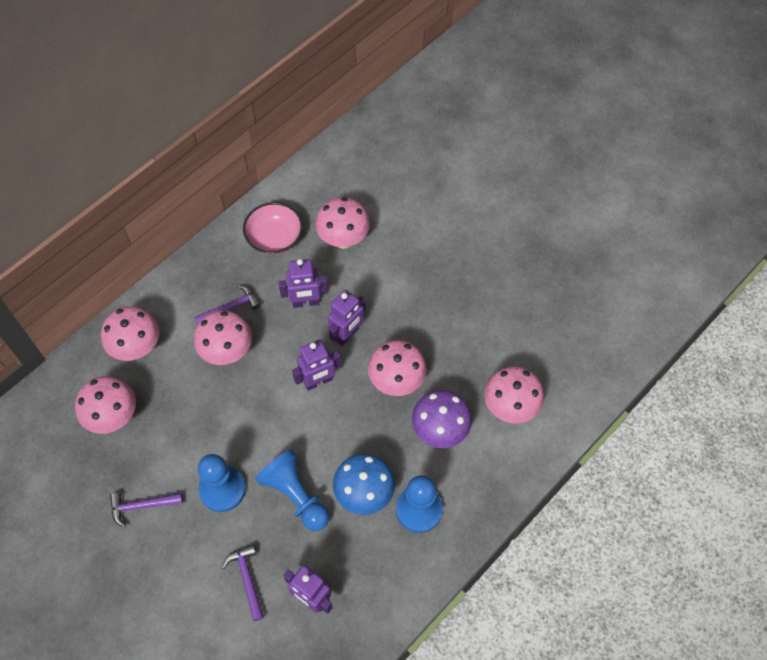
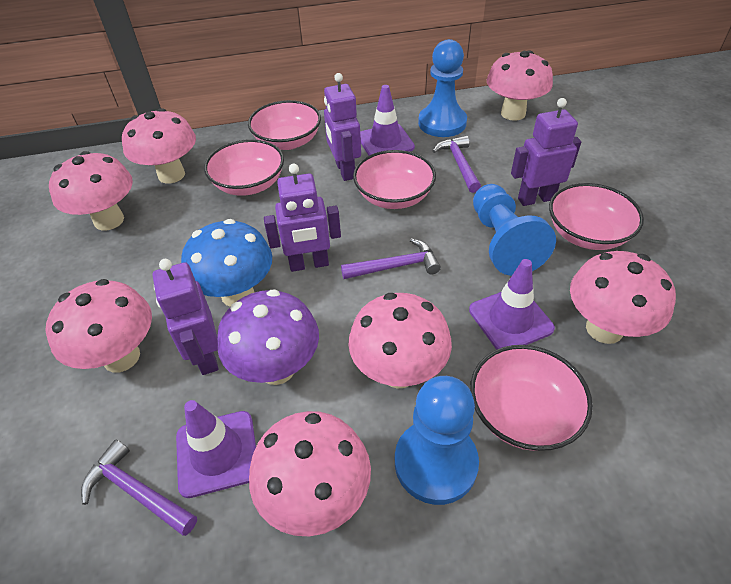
pink bowl: 1 -> 5
pink mushroom: 6 -> 7
purple traffic cone: 0 -> 3

